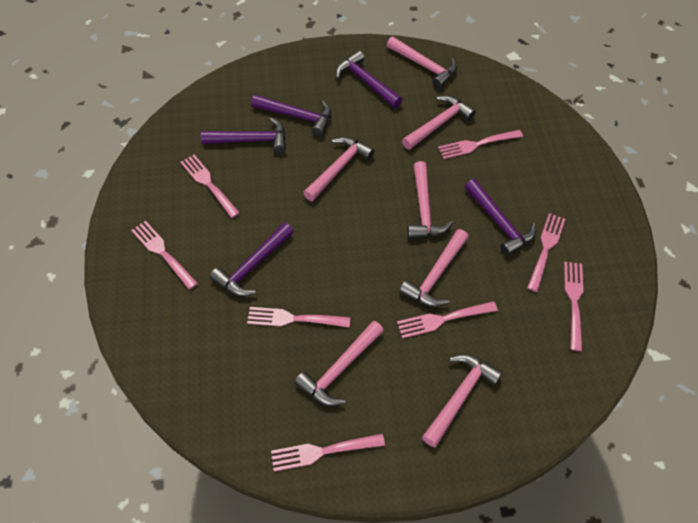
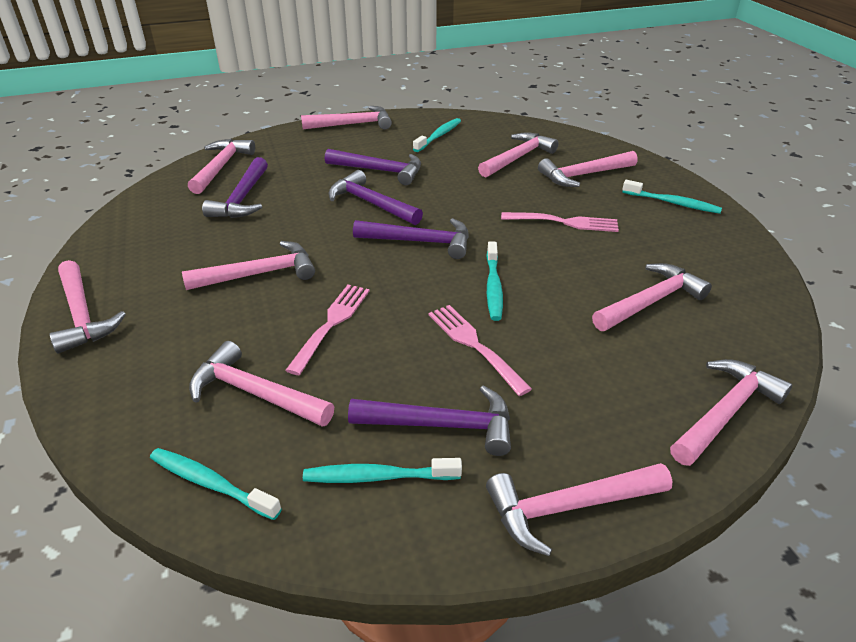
pink fork: 8 -> 3
pink hammer: 7 -> 10
turquoise toothbrush: 0 -> 5

